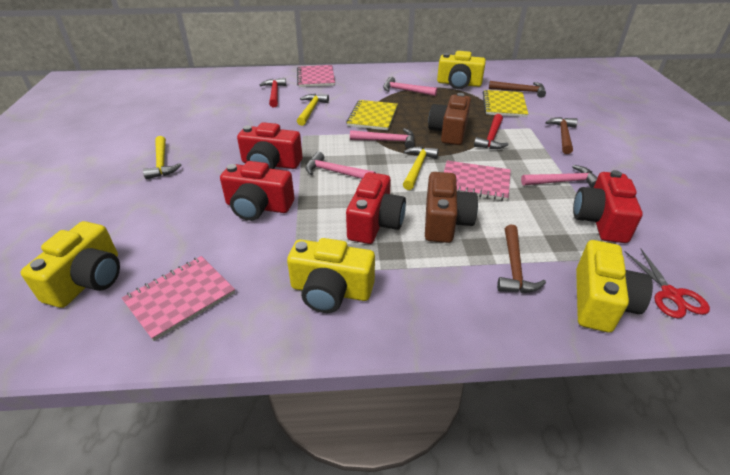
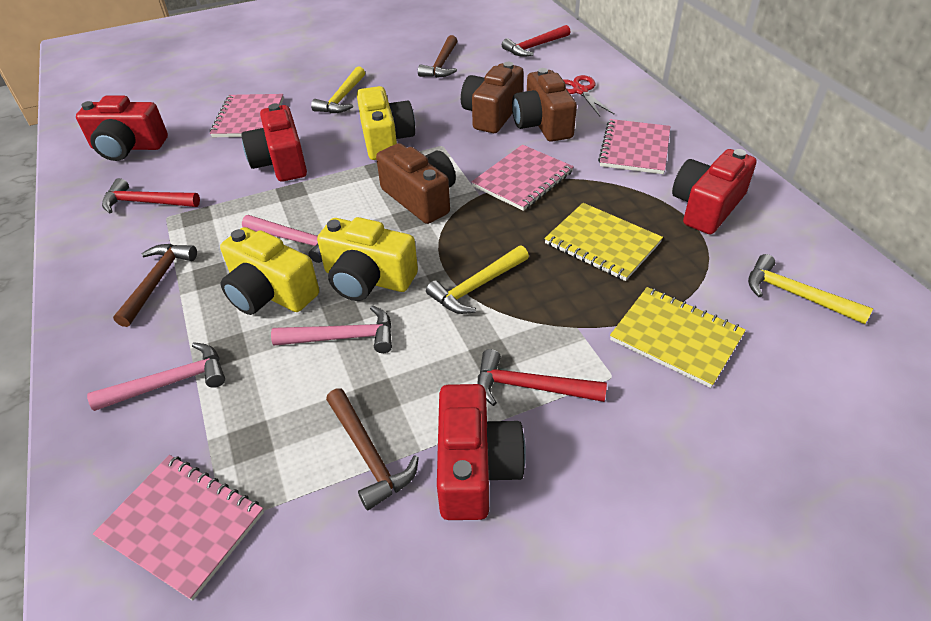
brown camera: 2 -> 3
pink hammer: 4 -> 3
pink notebook: 3 -> 4
red hammer: 2 -> 3
yellow camera: 4 -> 3

